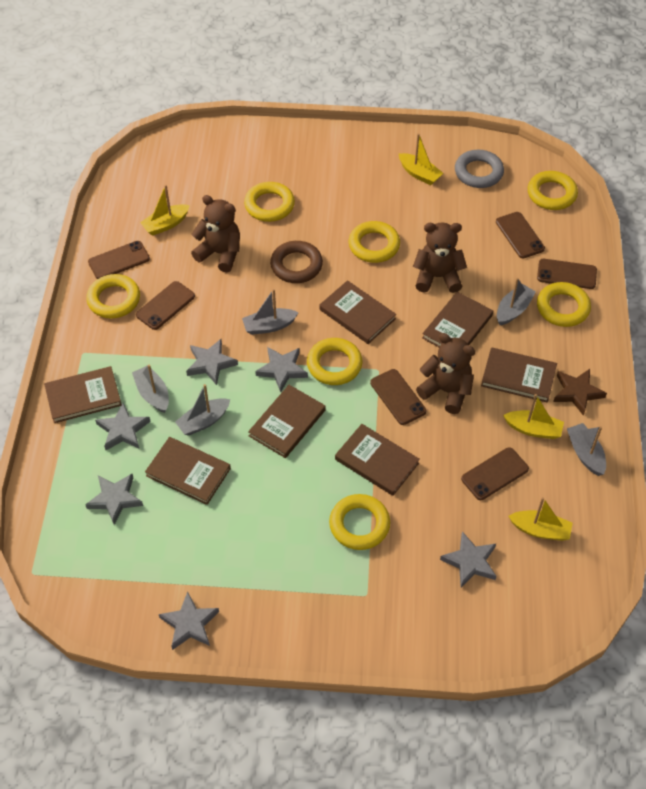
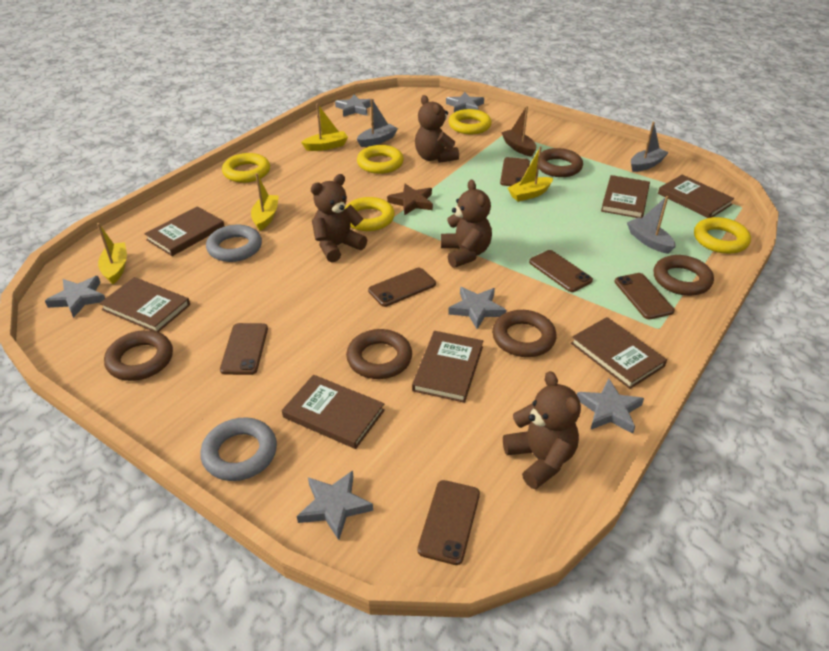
brown boat: 0 -> 1
brown ring: 1 -> 5
brown teddy bear: 3 -> 4
grey boat: 5 -> 3
grey ring: 1 -> 2
yellow ring: 7 -> 5

